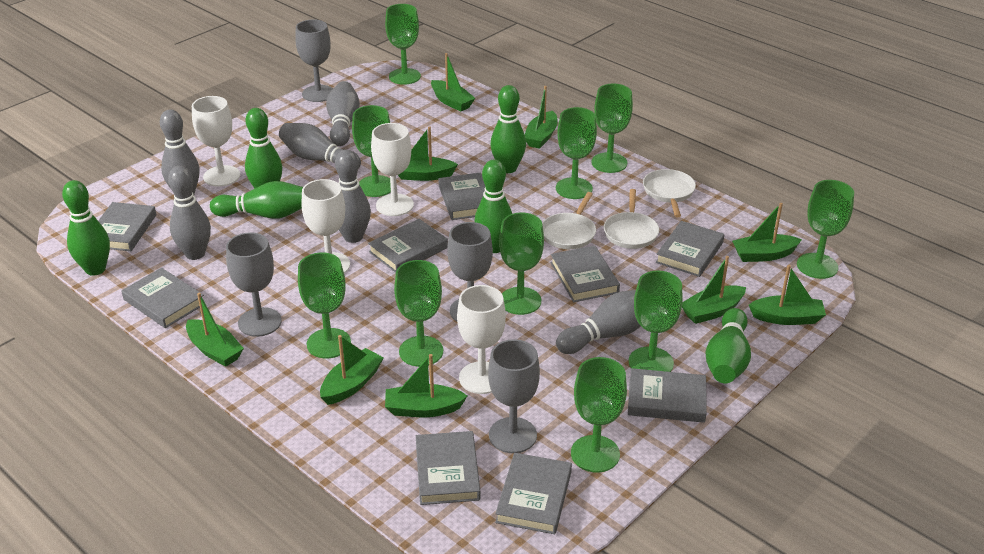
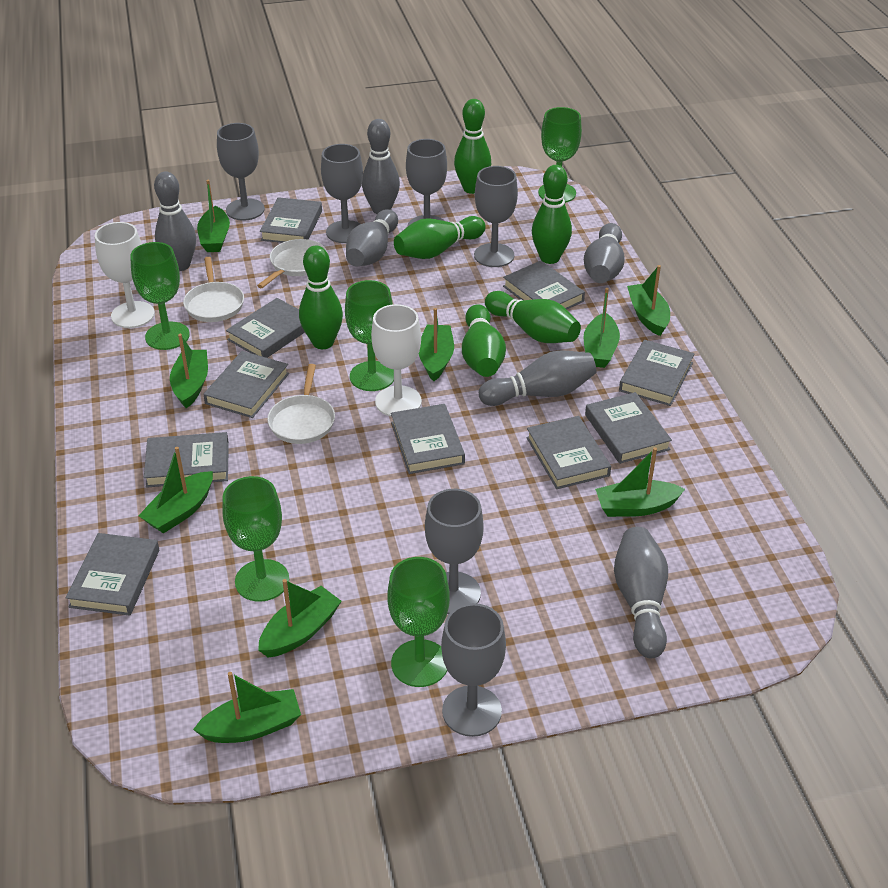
green goblet: 10 -> 5
grey book: 9 -> 10
grey goblet: 4 -> 6
white goblet: 4 -> 2

